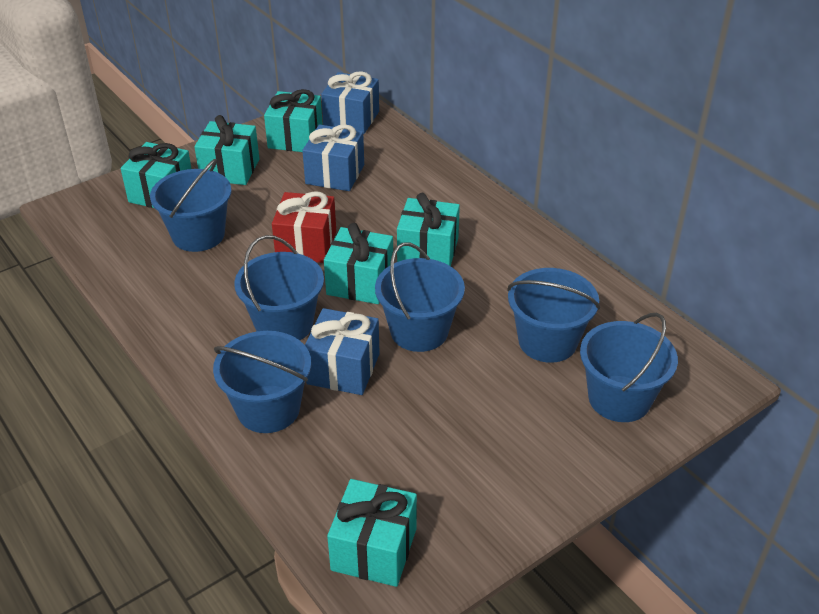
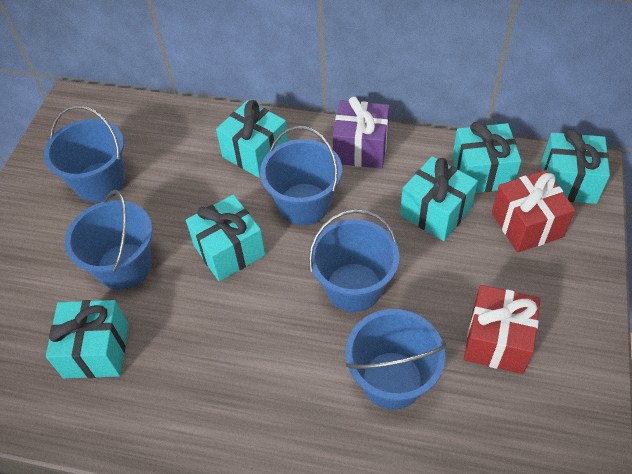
blue bucket: 6 -> 5
blue gift: 3 -> 0
purple gift: 0 -> 1
red gift: 1 -> 2

